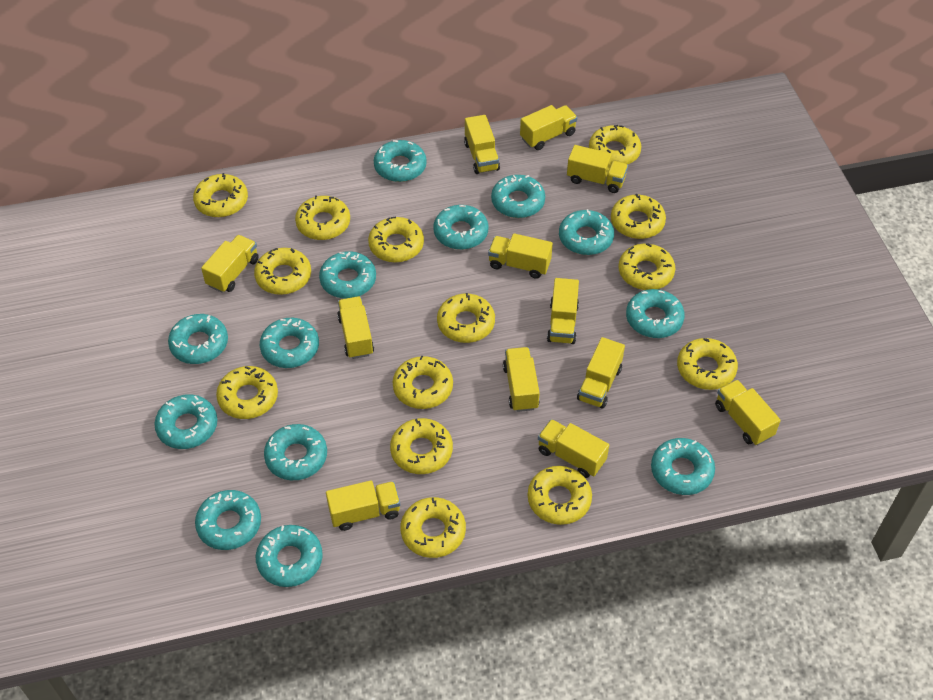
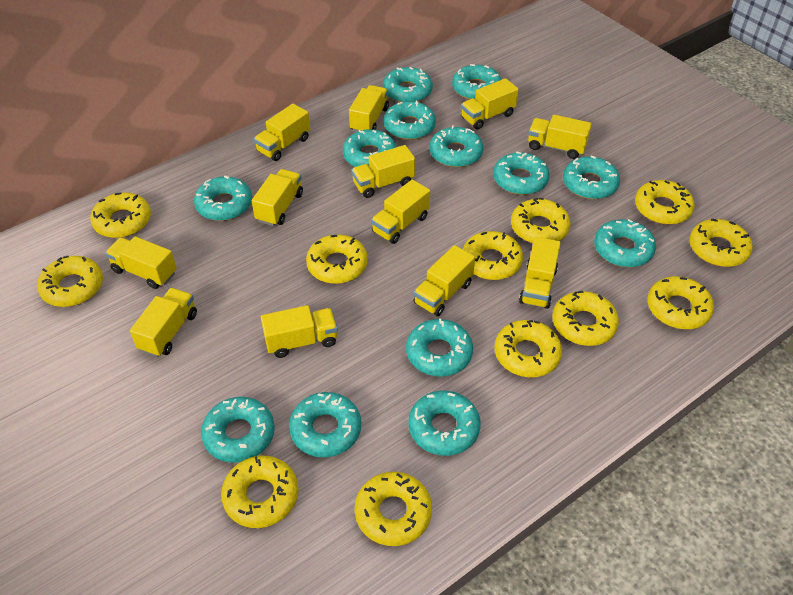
yellow donut: 14 -> 12

